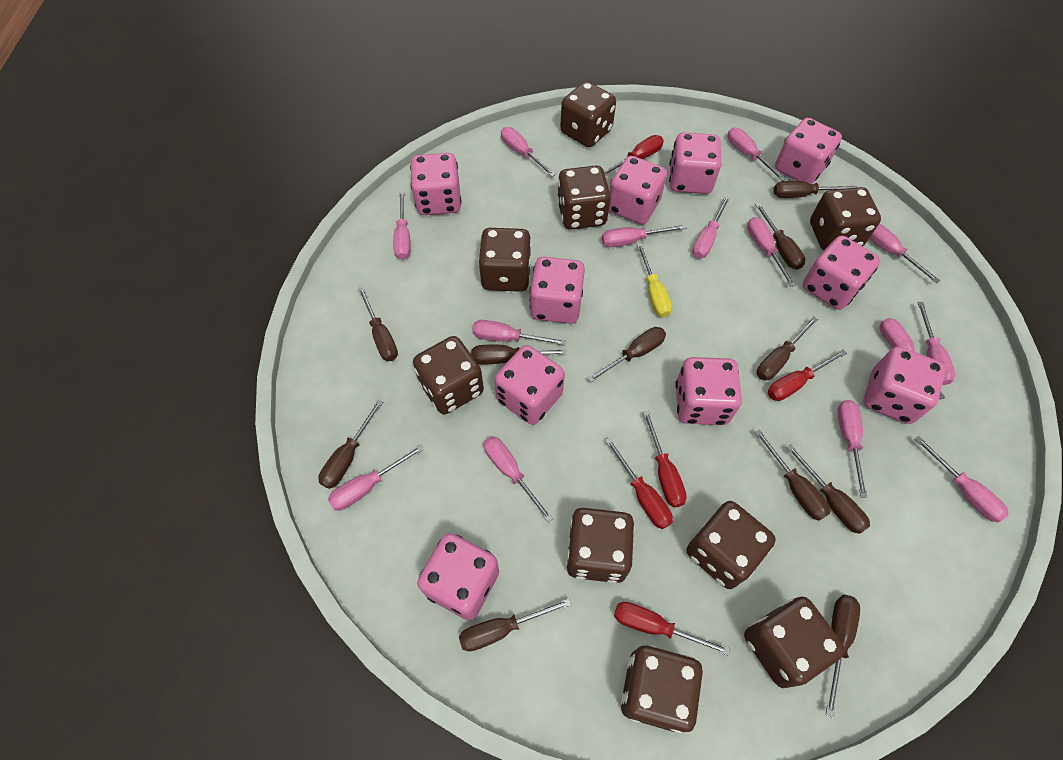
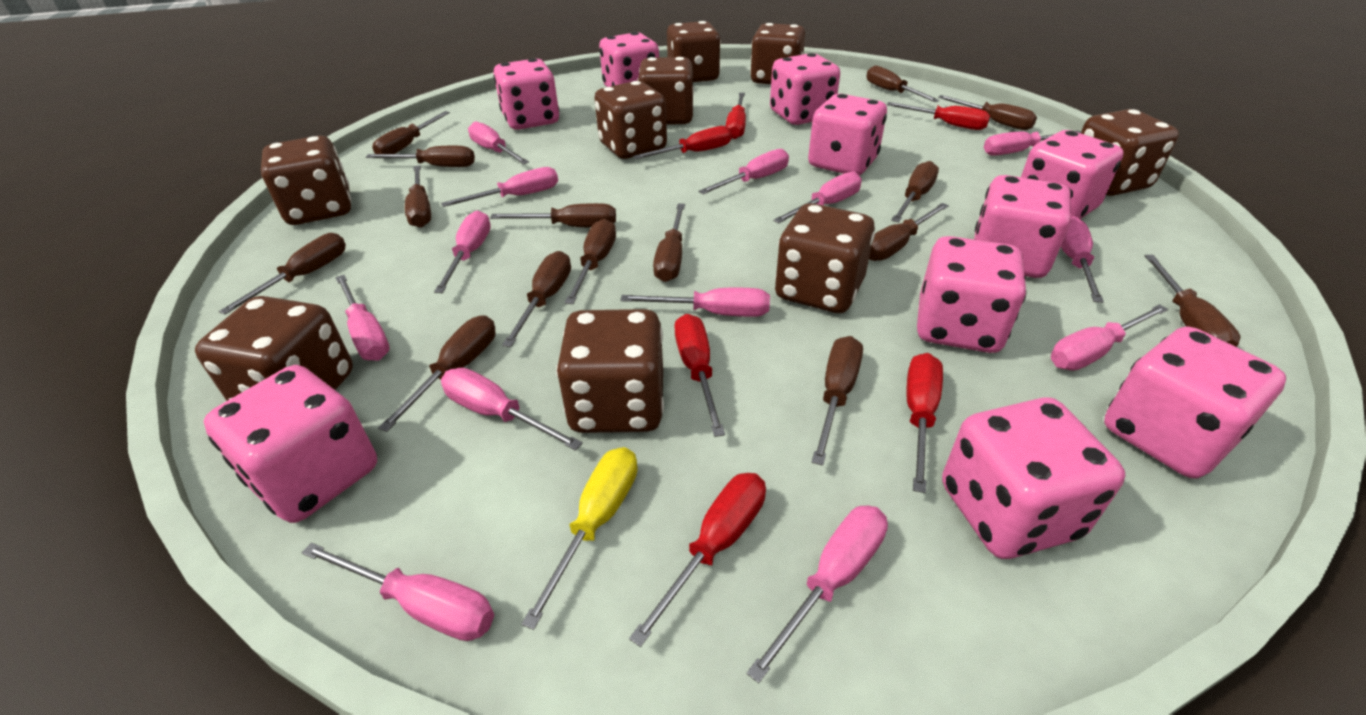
brown screwdriver: 11 -> 15
pink screwdriver: 14 -> 13
red screwdriver: 5 -> 6

